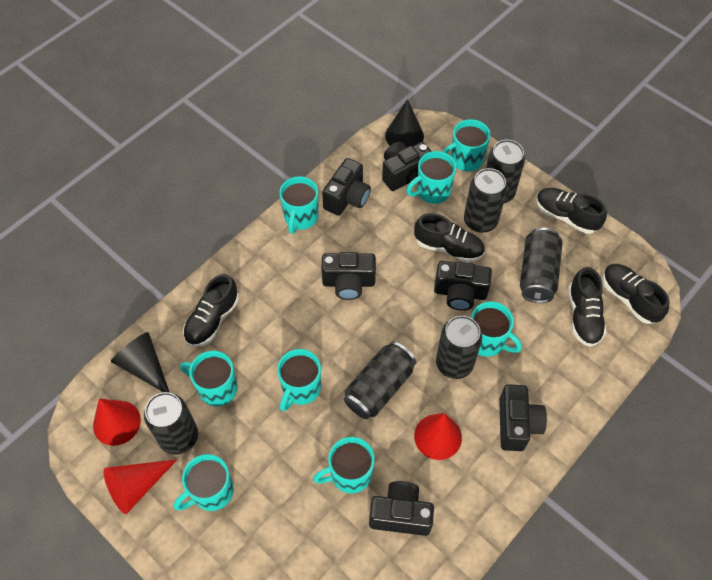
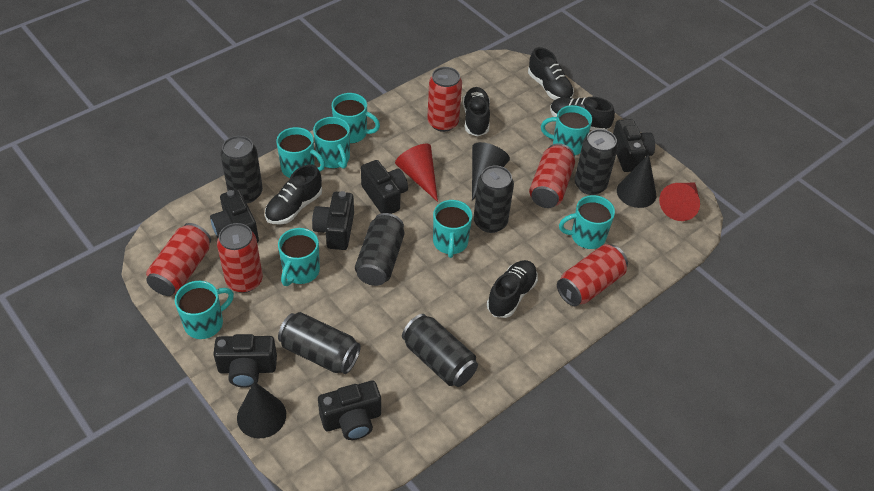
black cone: 2 -> 3
red can: 0 -> 5
red cone: 3 -> 2

